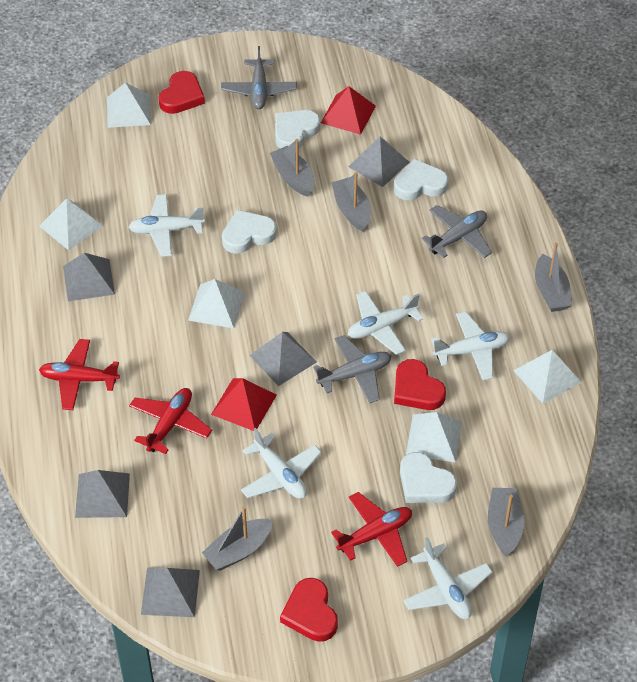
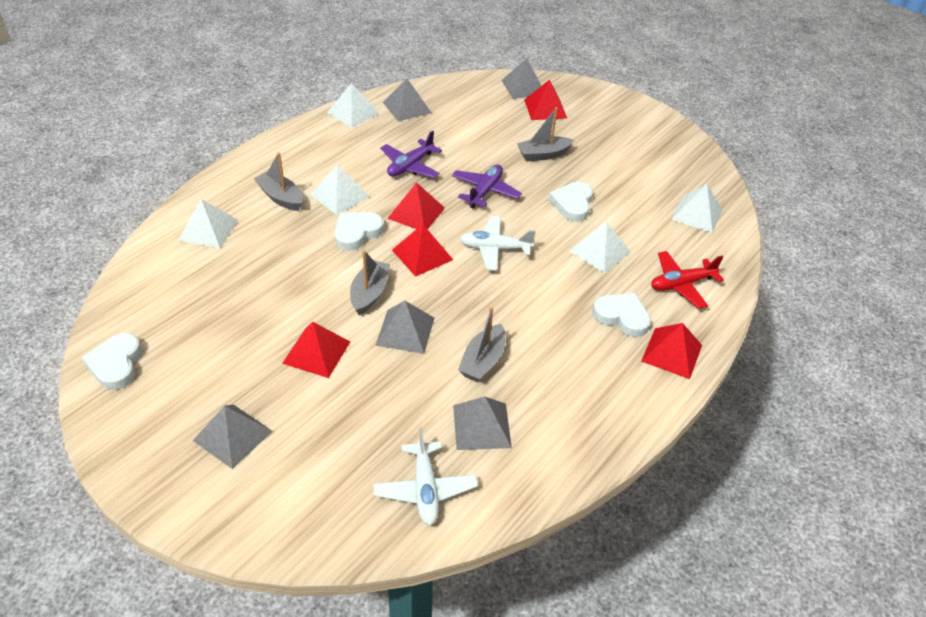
grey boat: 5 -> 4
grey plane: 3 -> 0
purple plane: 0 -> 2
red heart: 3 -> 0
red plane: 3 -> 1
red pyramid: 2 -> 5
white plane: 5 -> 2

